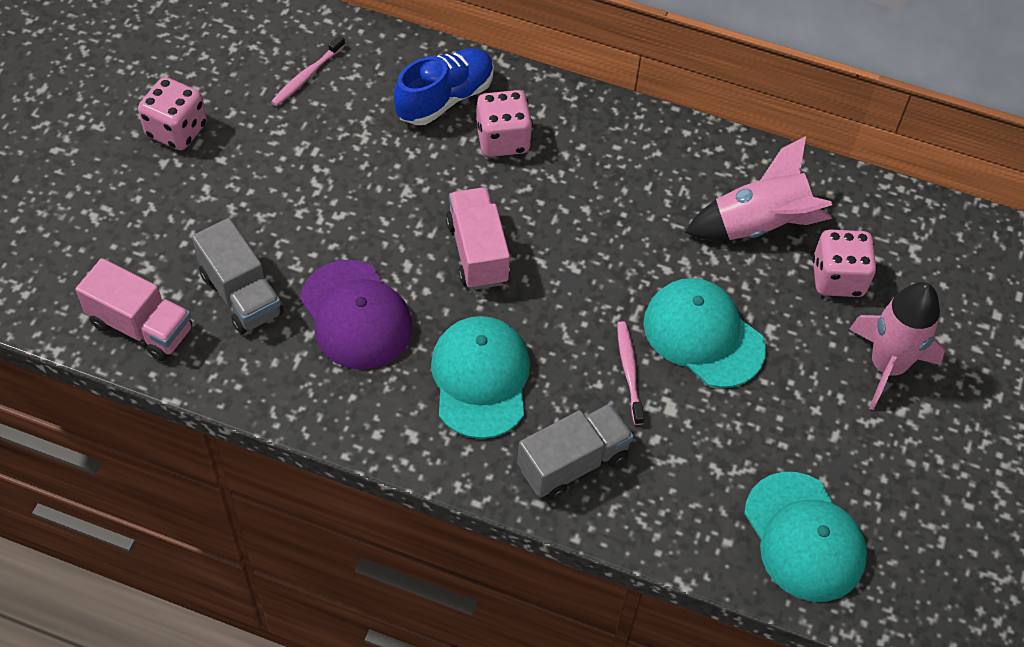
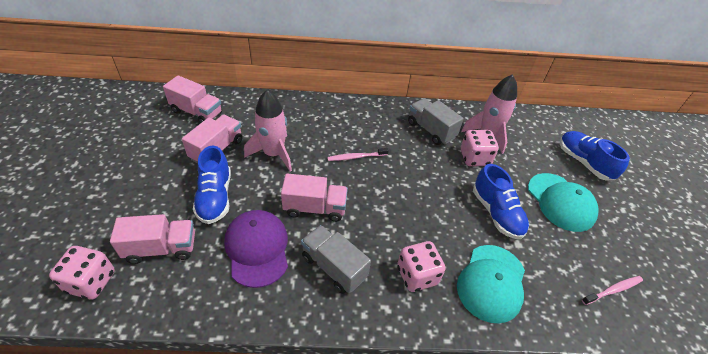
blue shoe: 1 -> 3
pink truck: 2 -> 4
turquoise cap: 3 -> 2

